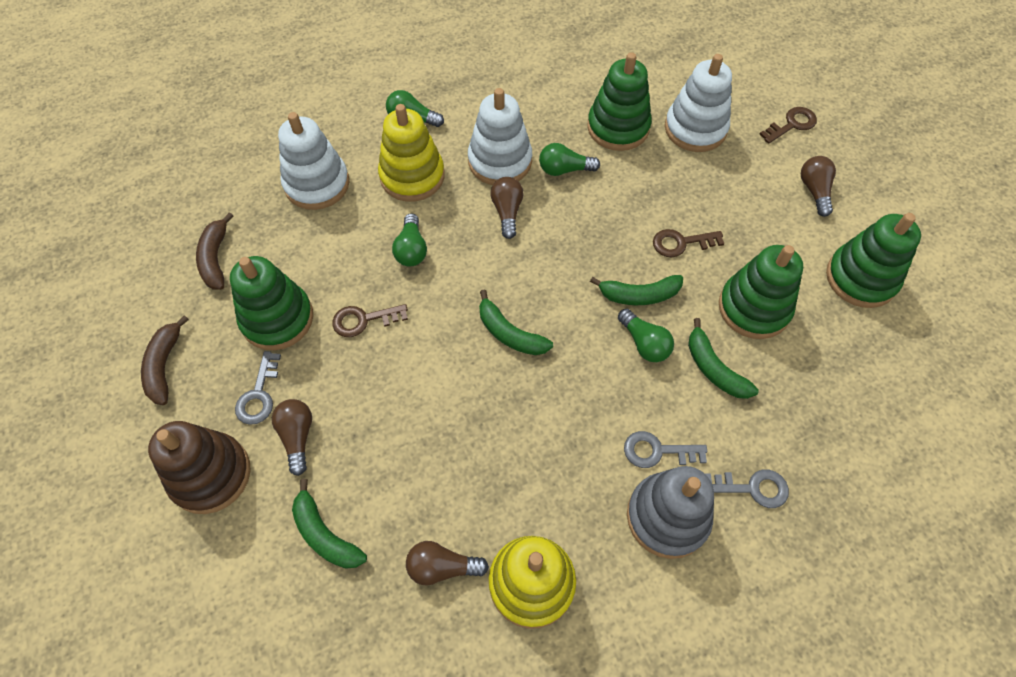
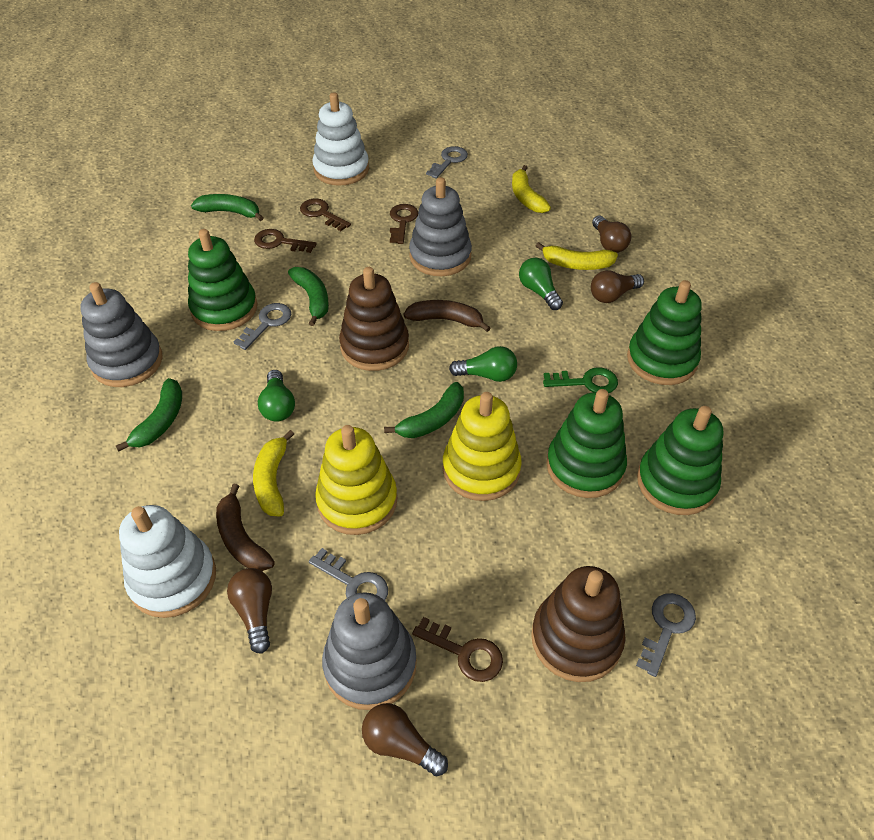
brown key: 3 -> 4
brown stacking toy: 1 -> 2
green key: 0 -> 1
green light bulb: 4 -> 3
grey key: 3 -> 4
grey stacking toy: 1 -> 3
white stacking toy: 3 -> 2
yellow banana: 0 -> 3

